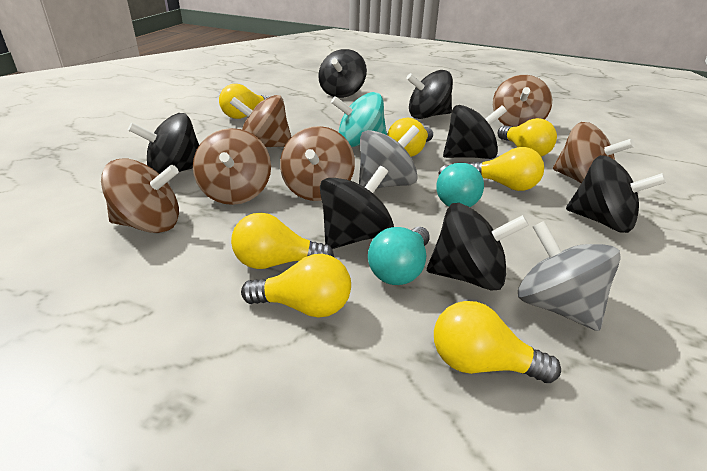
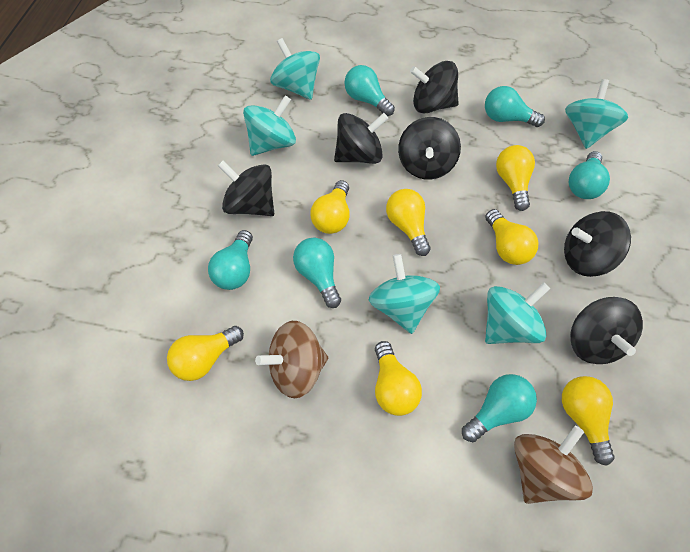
black spinning top: 7 -> 6
brown spinning top: 6 -> 2
grey spinning top: 2 -> 0
turquoise light bulb: 2 -> 6
turquoise spinning top: 1 -> 5

